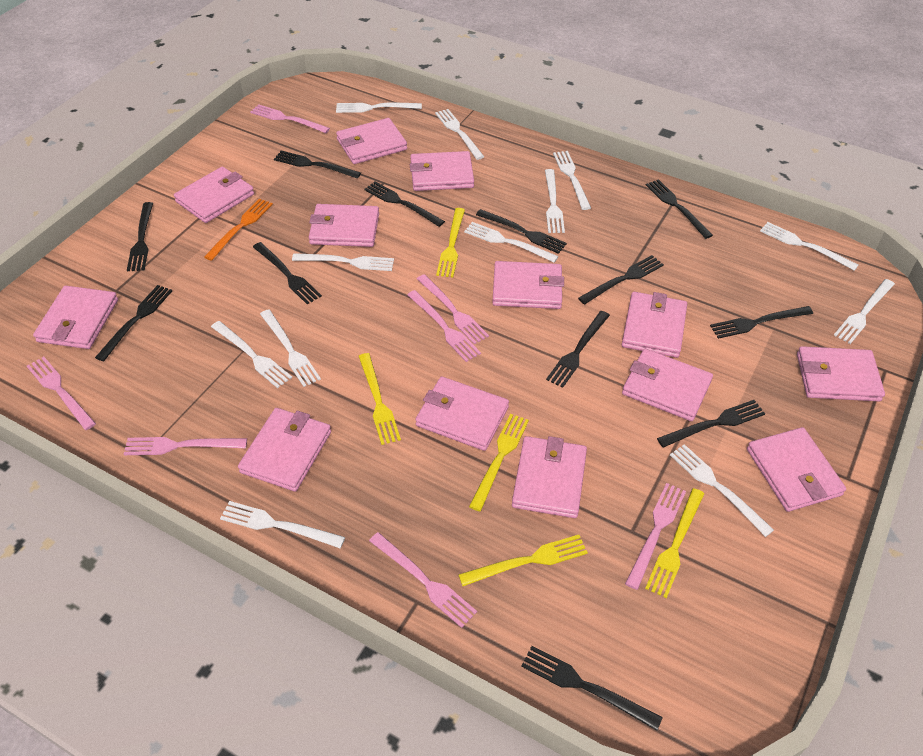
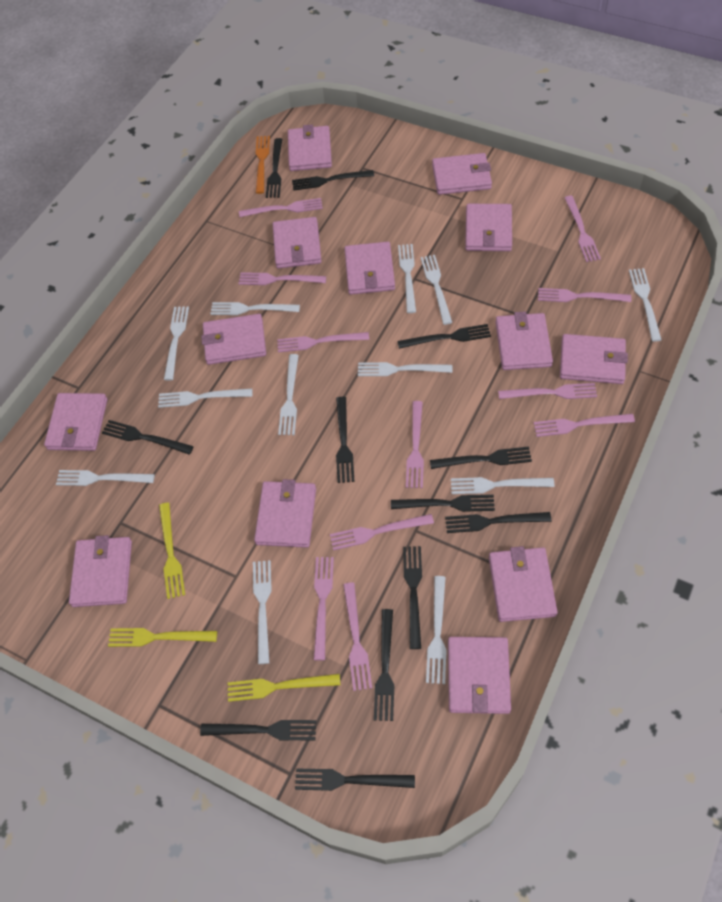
pink fork: 7 -> 11
yellow fork: 5 -> 3

